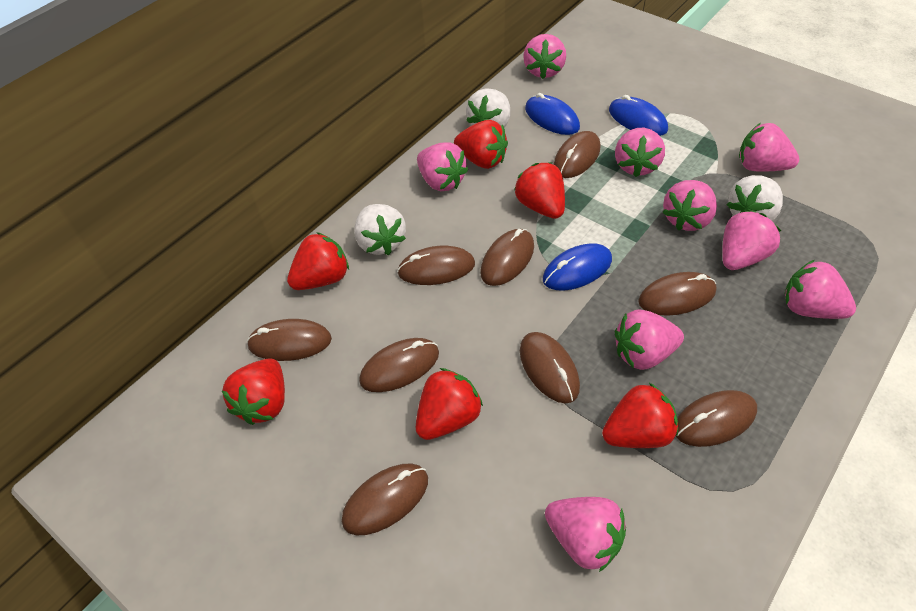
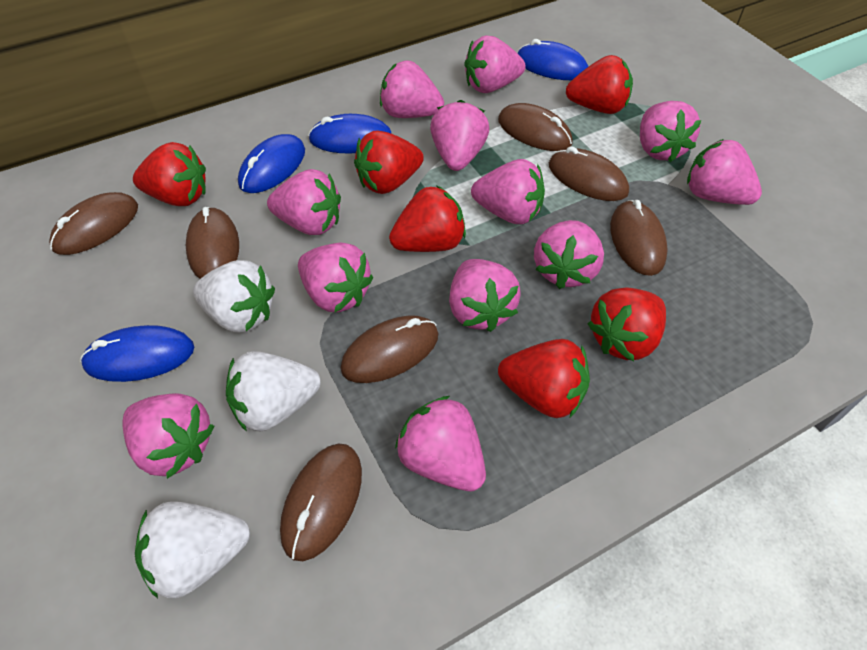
blue mouse: 3 -> 4
brown mouse: 9 -> 7
pink strawberry: 9 -> 12

